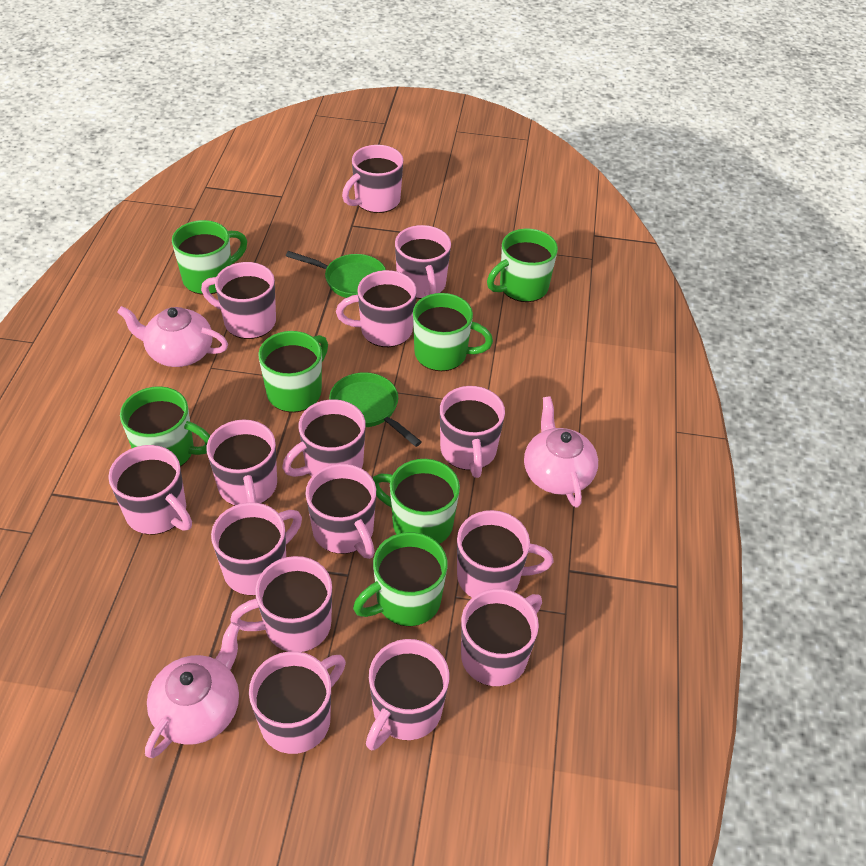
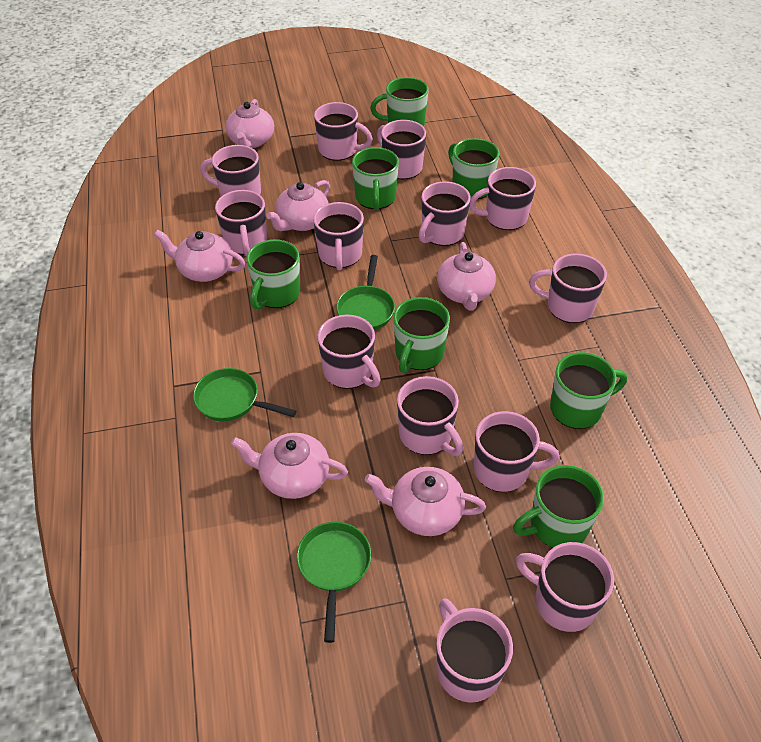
green pan: 2 -> 3
pink mug: 15 -> 13
pink teapot: 3 -> 6

